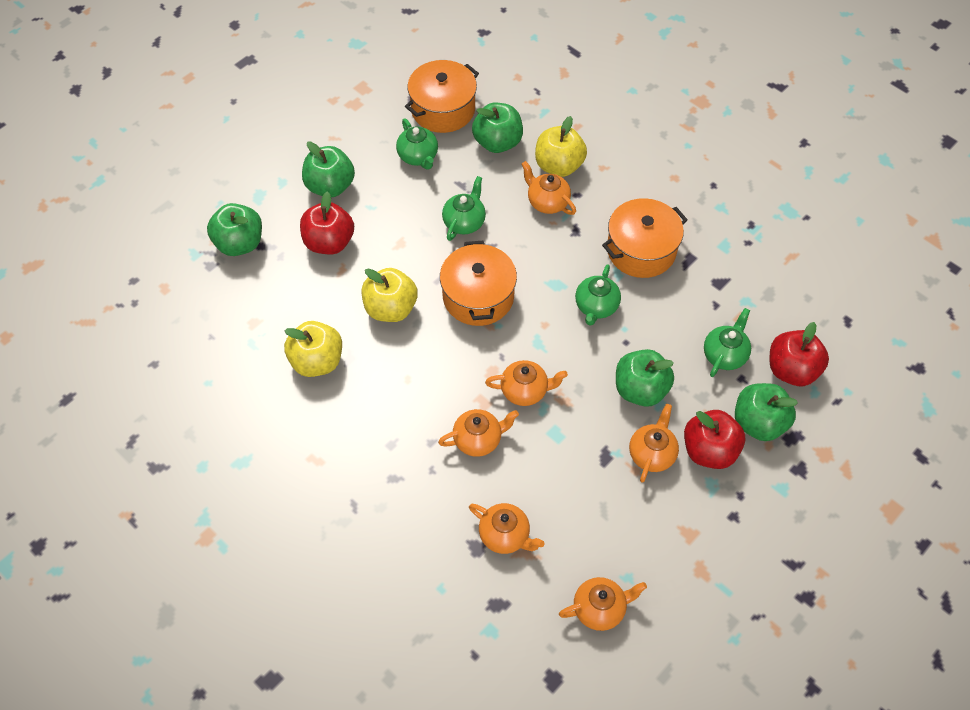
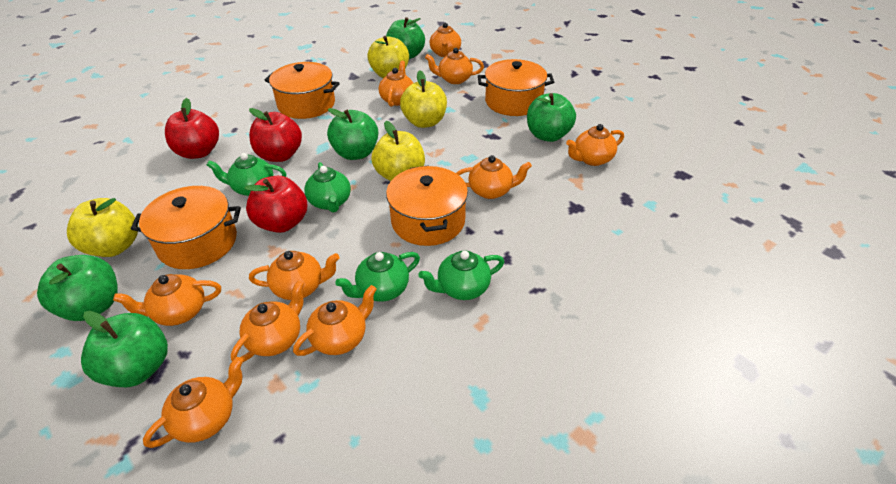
orange pot: 3 -> 4
orange teapot: 6 -> 10
yellow apple: 3 -> 4

